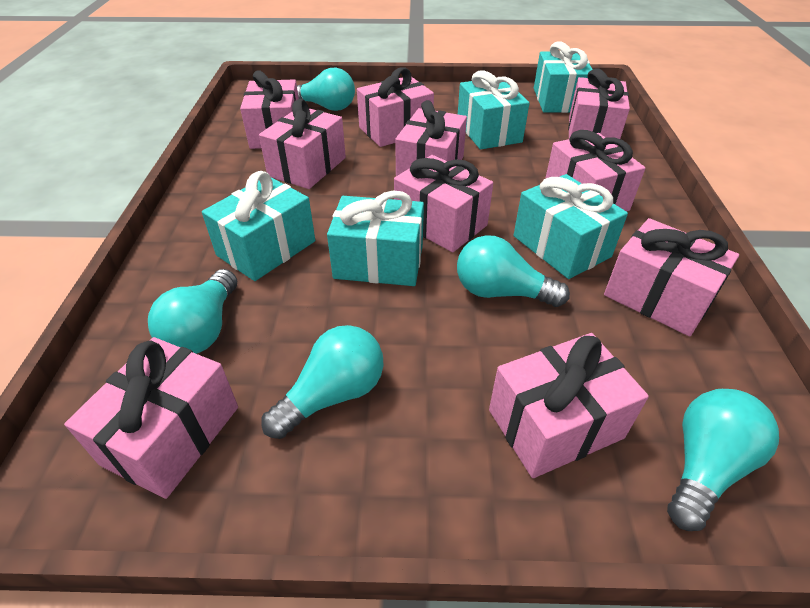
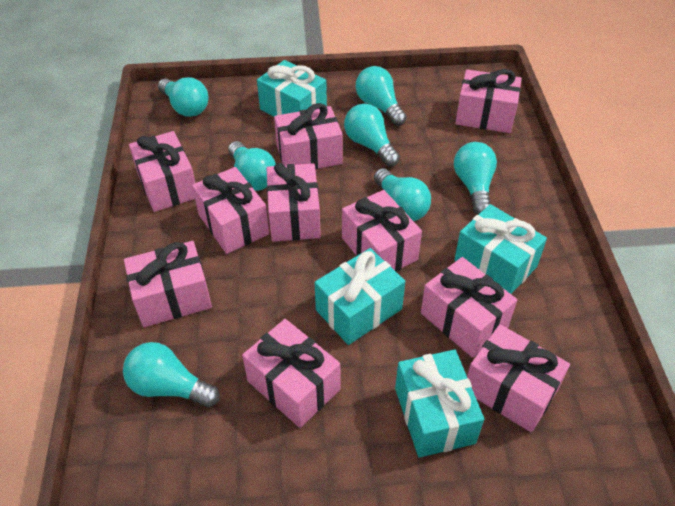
turquoise gift: 5 -> 4
turquoise light bulb: 5 -> 7

